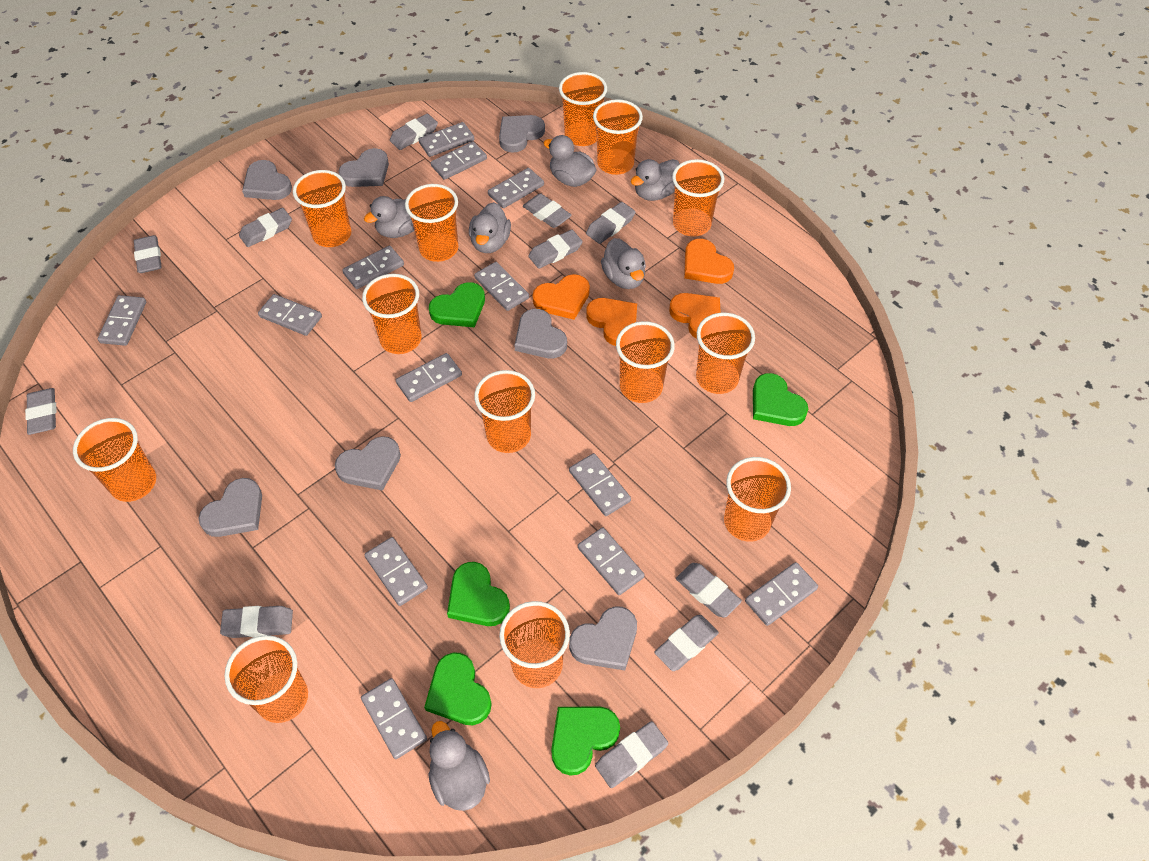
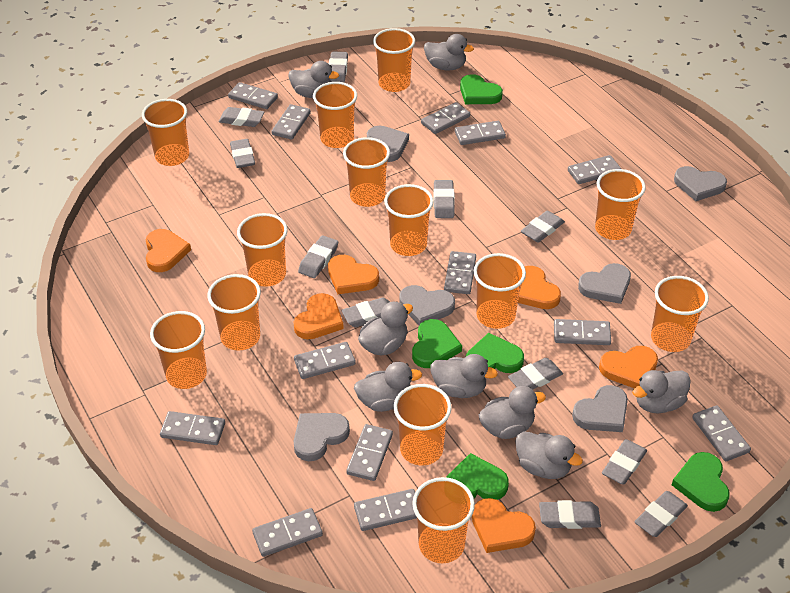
grey duck: 6 -> 8
grey heart: 7 -> 6
orange heart: 4 -> 6

